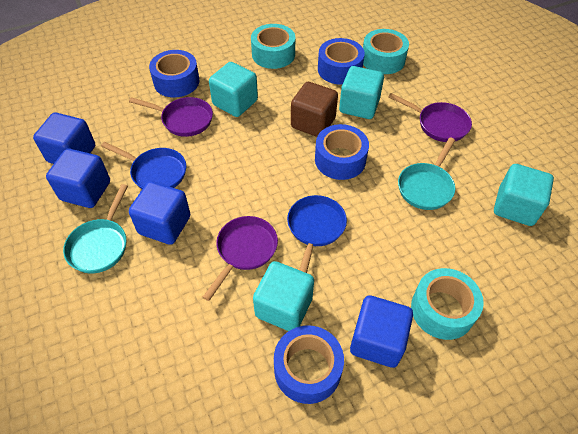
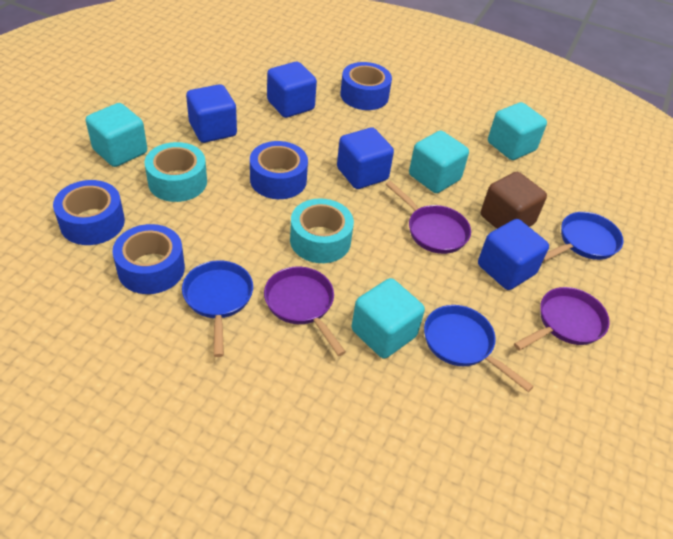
blue pan: 2 -> 3
turquoise pan: 2 -> 0
turquoise tape: 3 -> 2

